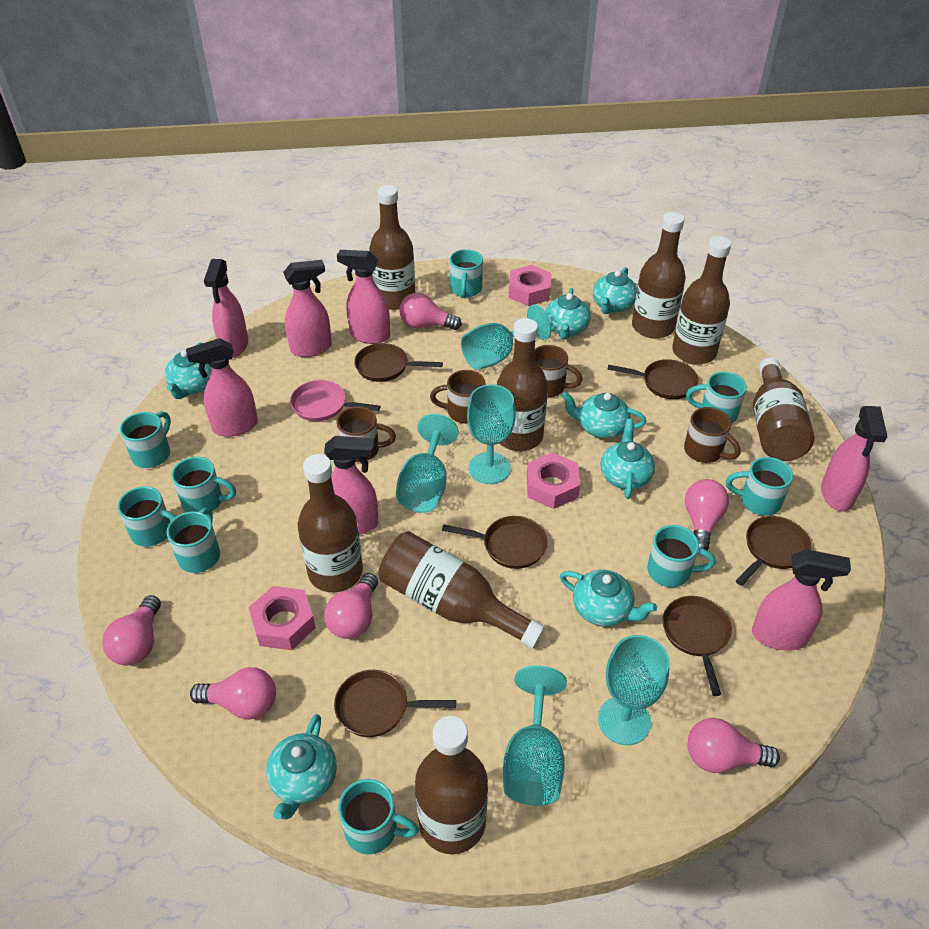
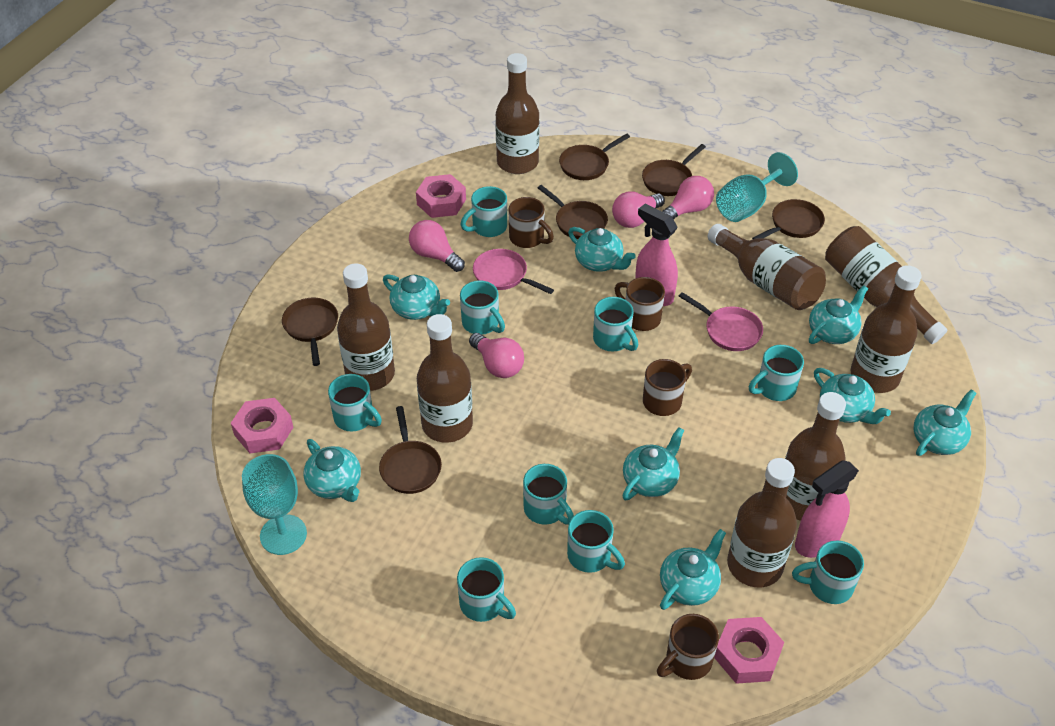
pink light bulb: 6 -> 4
pink pan: 1 -> 2
pink spray bottle: 7 -> 2
turquoise goblet: 5 -> 2
turquoise teapot: 7 -> 8

